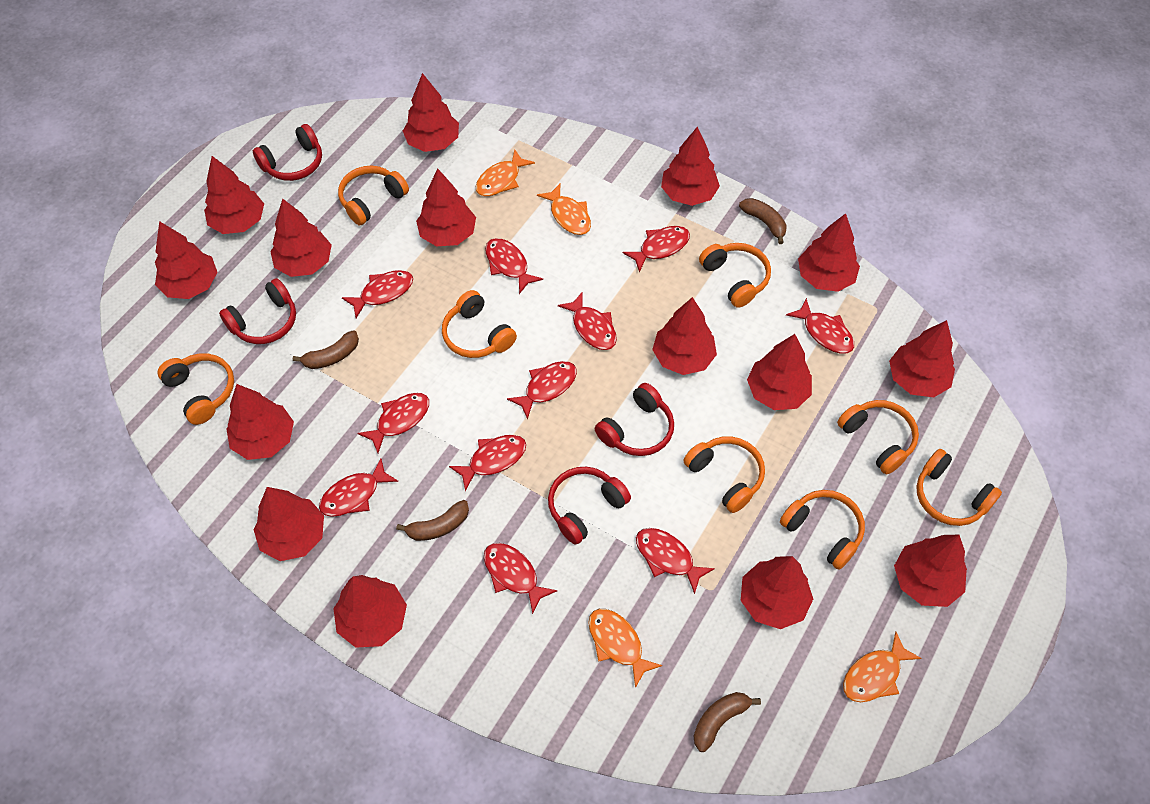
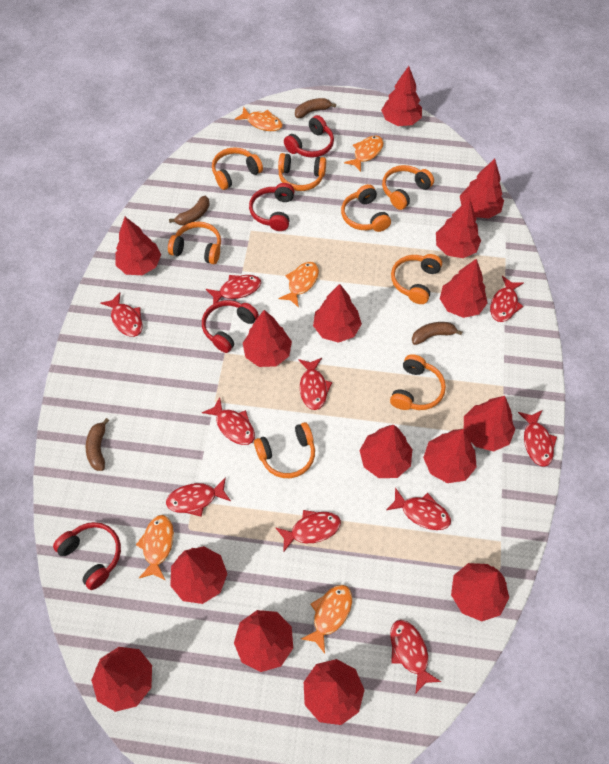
orange fish: 4 -> 5
red fish: 11 -> 10

